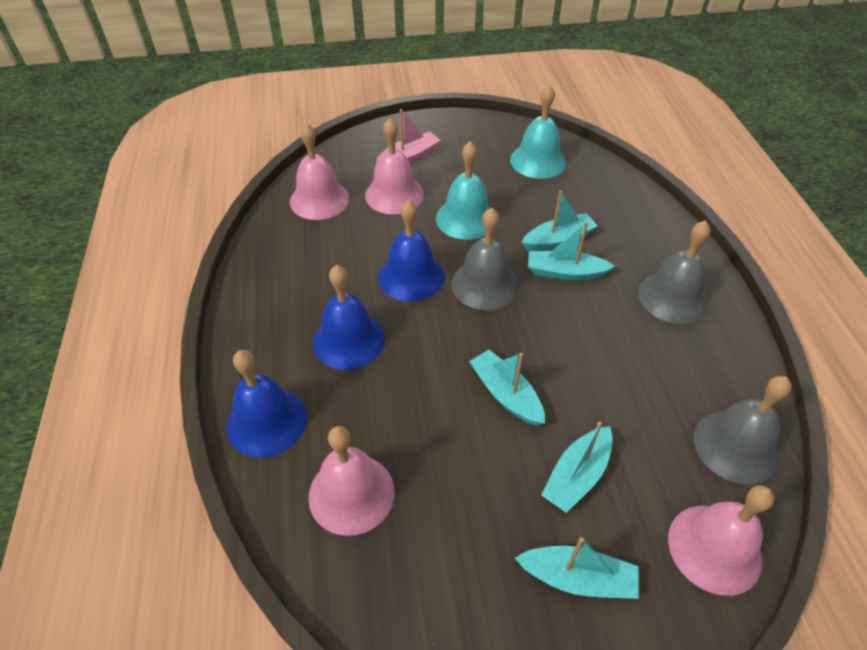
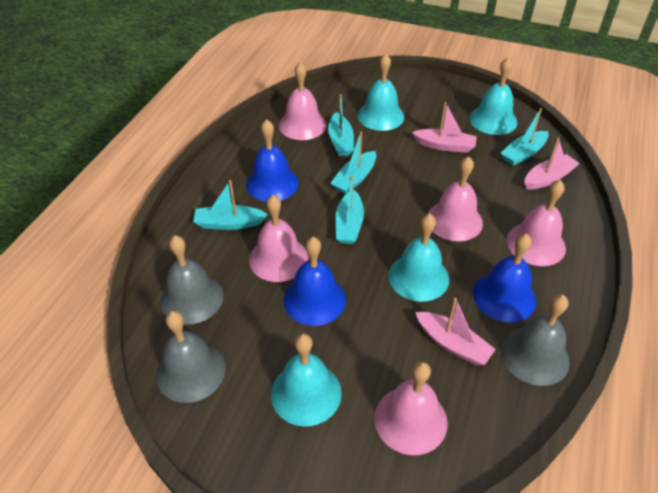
pink bell: 4 -> 5
pink boat: 1 -> 3
turquoise bell: 2 -> 4

